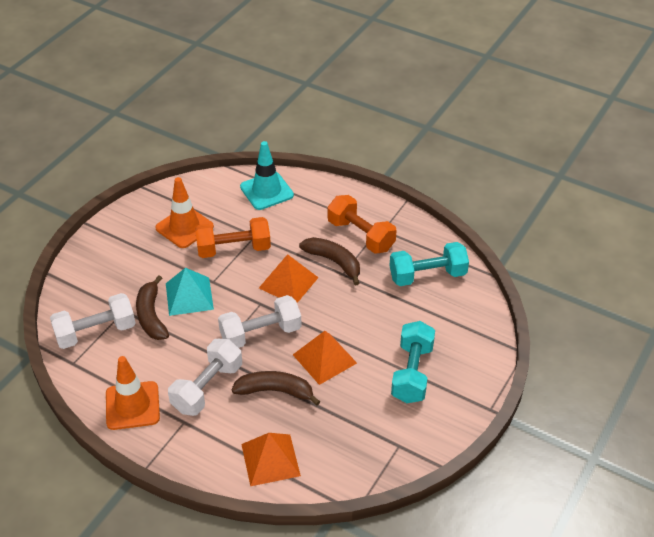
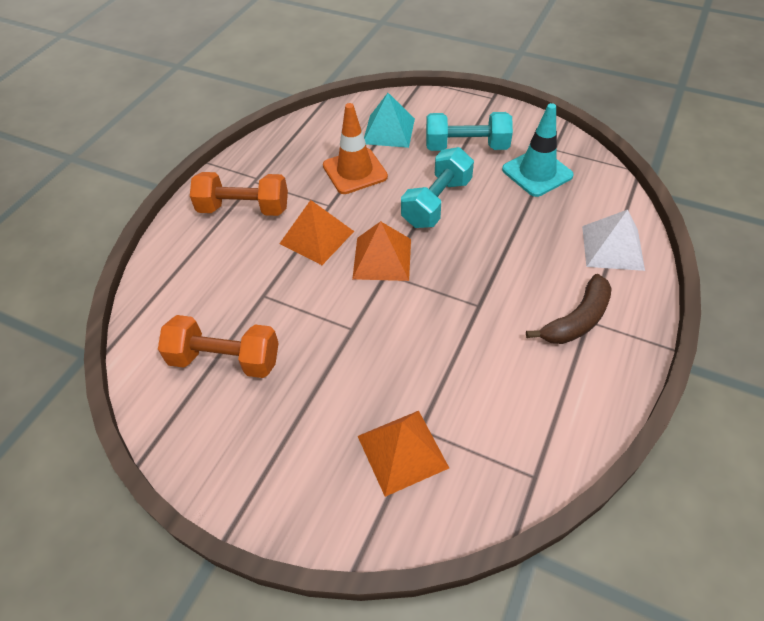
brown banana: 3 -> 1
orange traffic cone: 2 -> 1
white dumbbell: 3 -> 0
white pyramid: 0 -> 1

